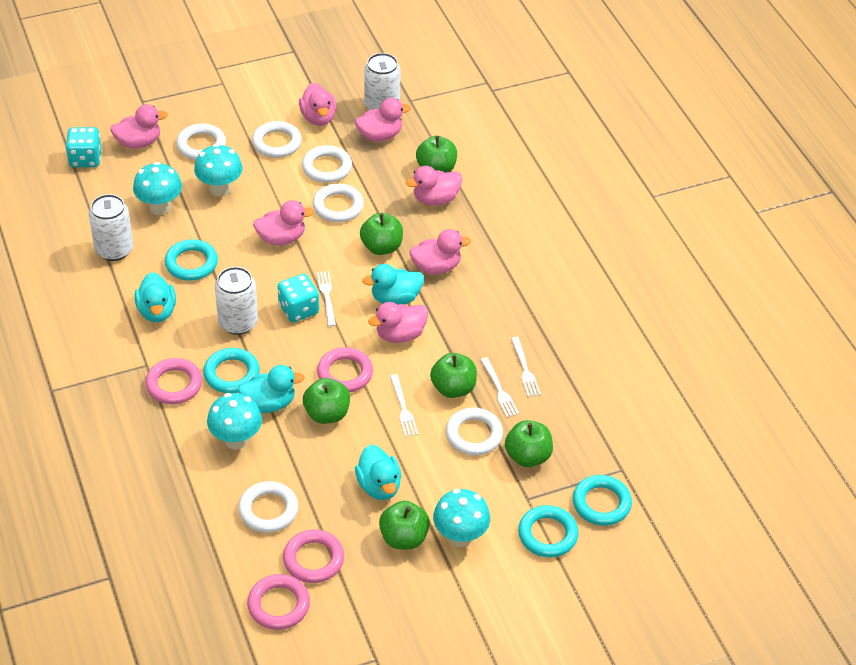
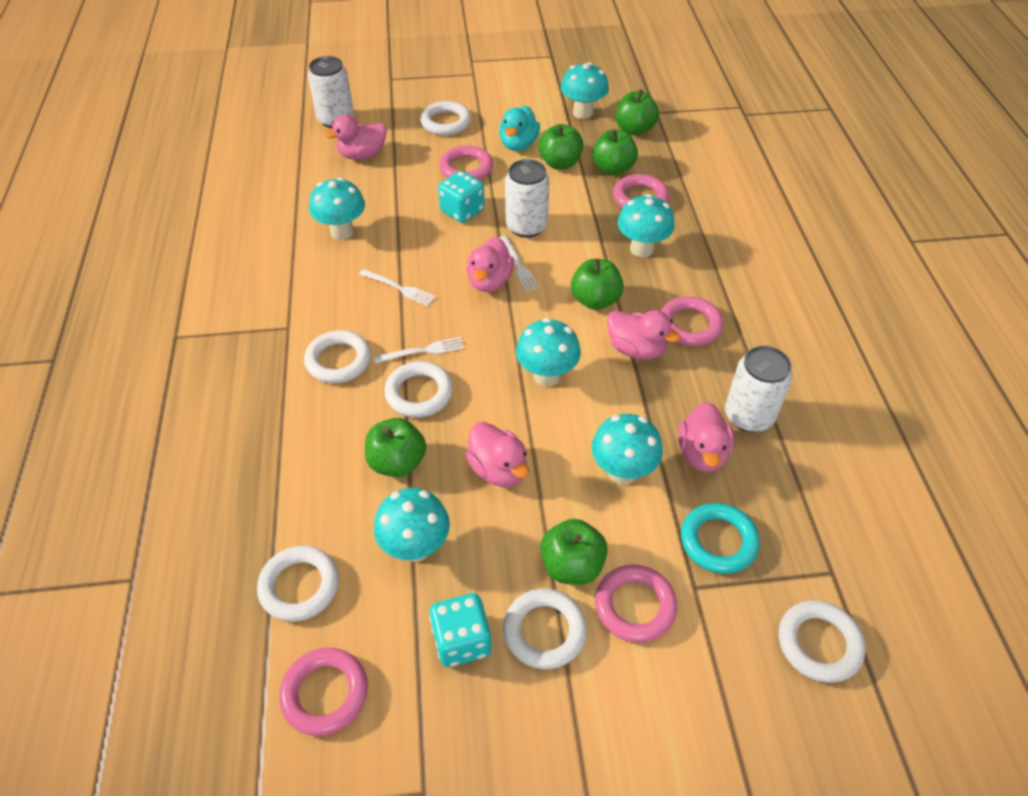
pink duck: 7 -> 5
pink ring: 4 -> 5
turquoise duck: 4 -> 1
turquoise mushroom: 4 -> 6
turquoise ring: 4 -> 1
white fork: 4 -> 3

